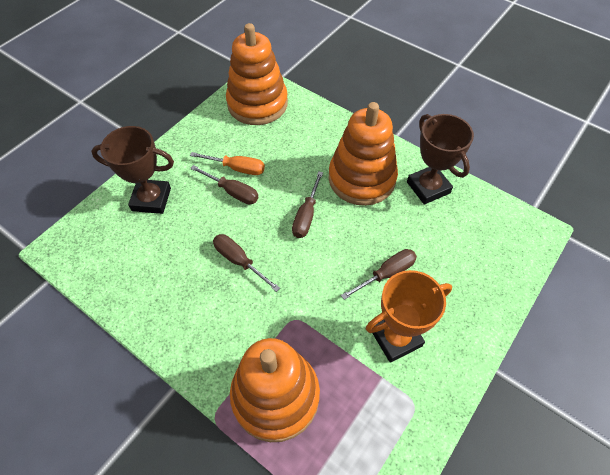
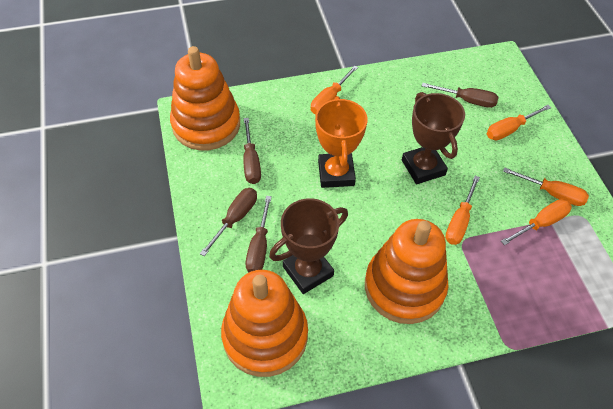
orange screwdriver: 1 -> 5

